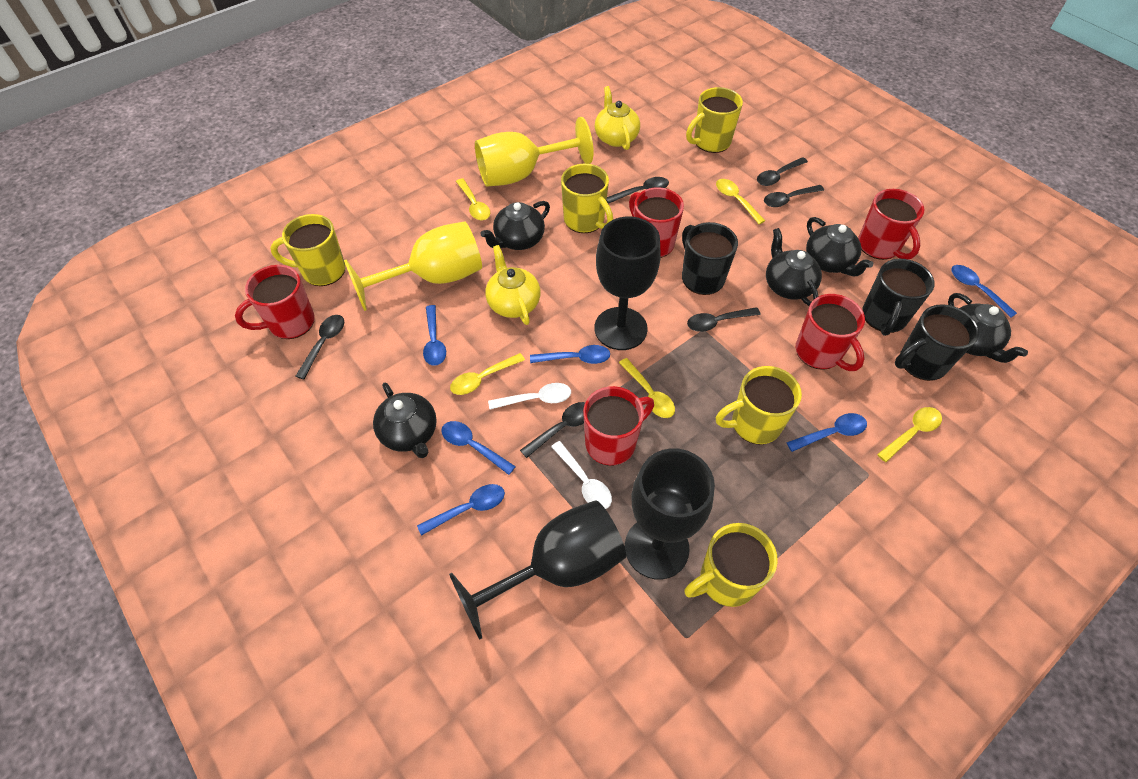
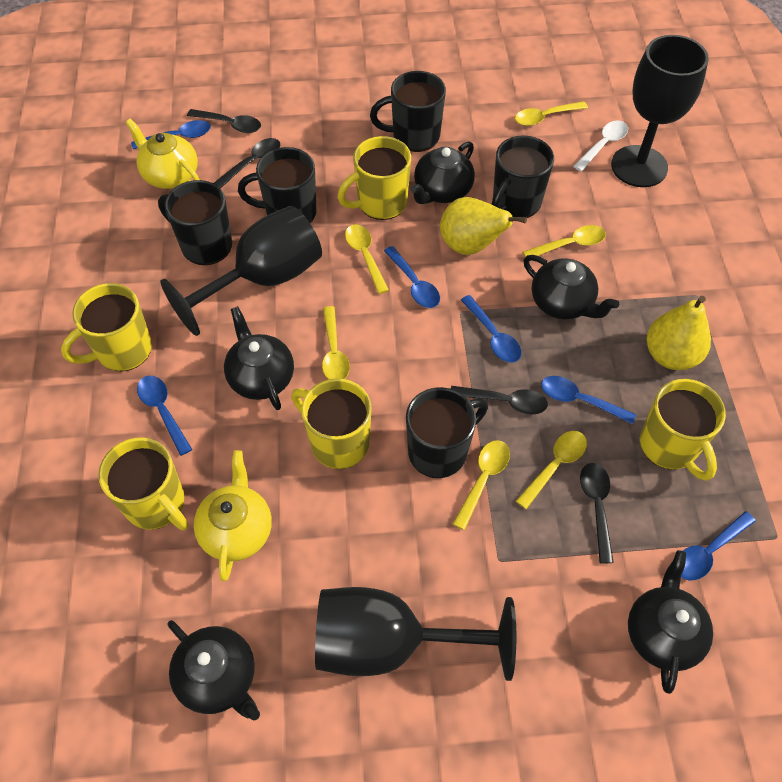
black mug: 3 -> 5
black spoon: 6 -> 4
red mug: 5 -> 0
white spoon: 2 -> 1
yellow goblet: 2 -> 0
yellow pear: 0 -> 2
yellow spoon: 5 -> 6

